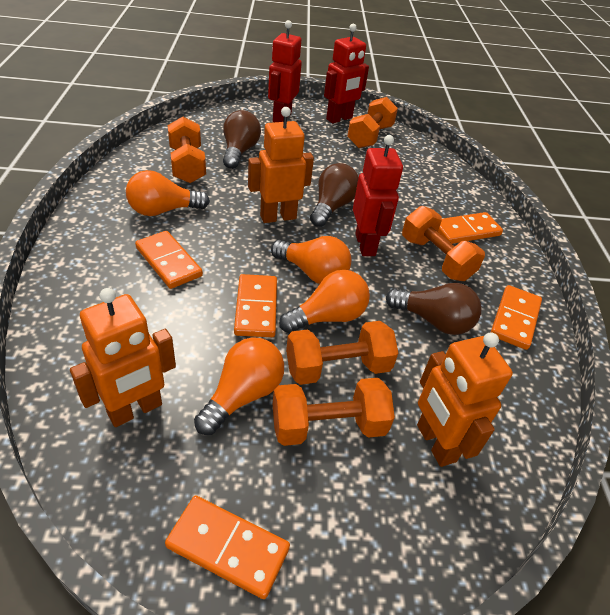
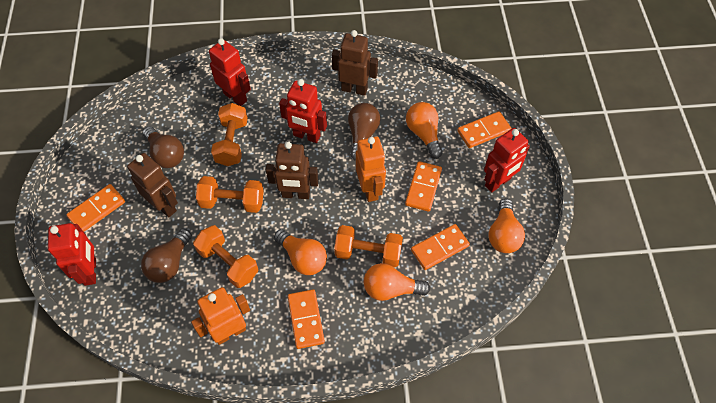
brown robot: 0 -> 3
orange dumbbell: 5 -> 4
orange robot: 3 -> 2
red robot: 3 -> 4

